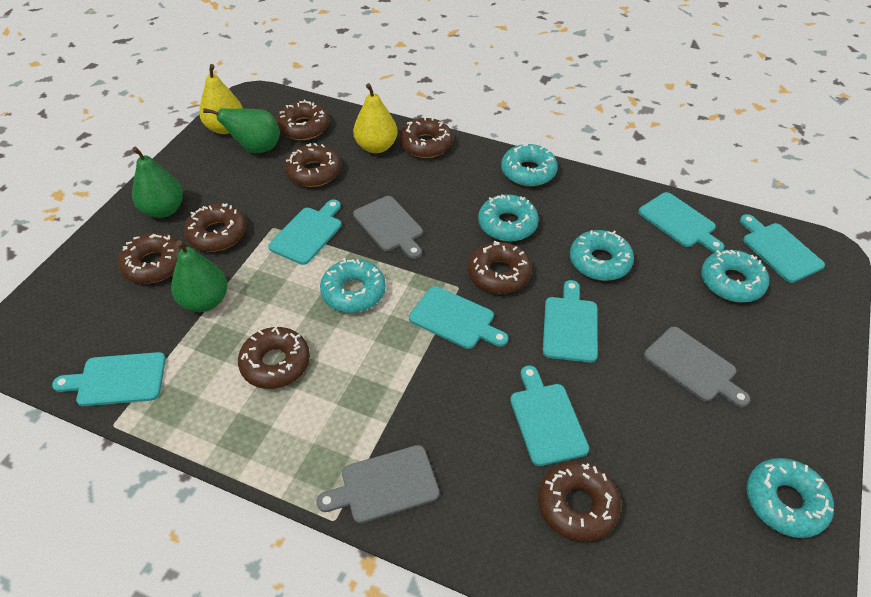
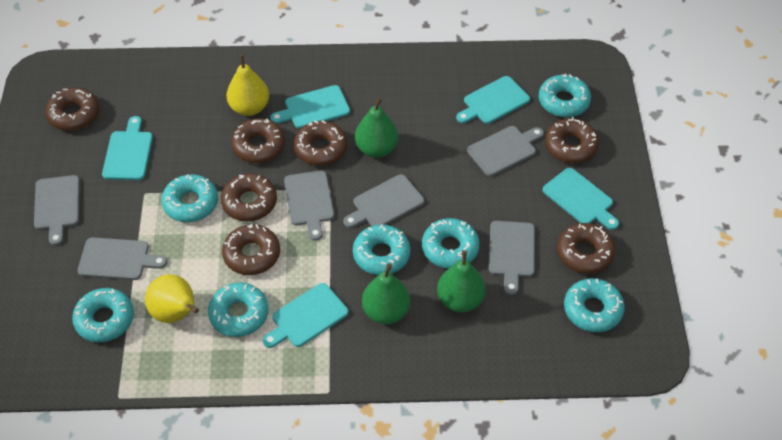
brown donut: 8 -> 7
grey cutting board: 3 -> 6
turquoise cutting board: 7 -> 5
turquoise donut: 6 -> 7

